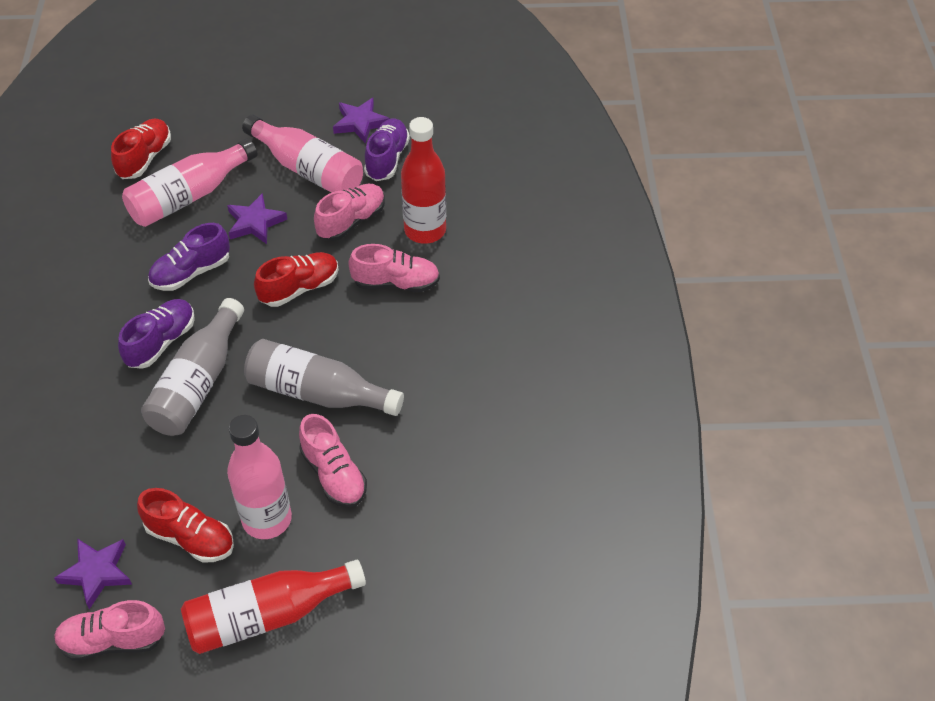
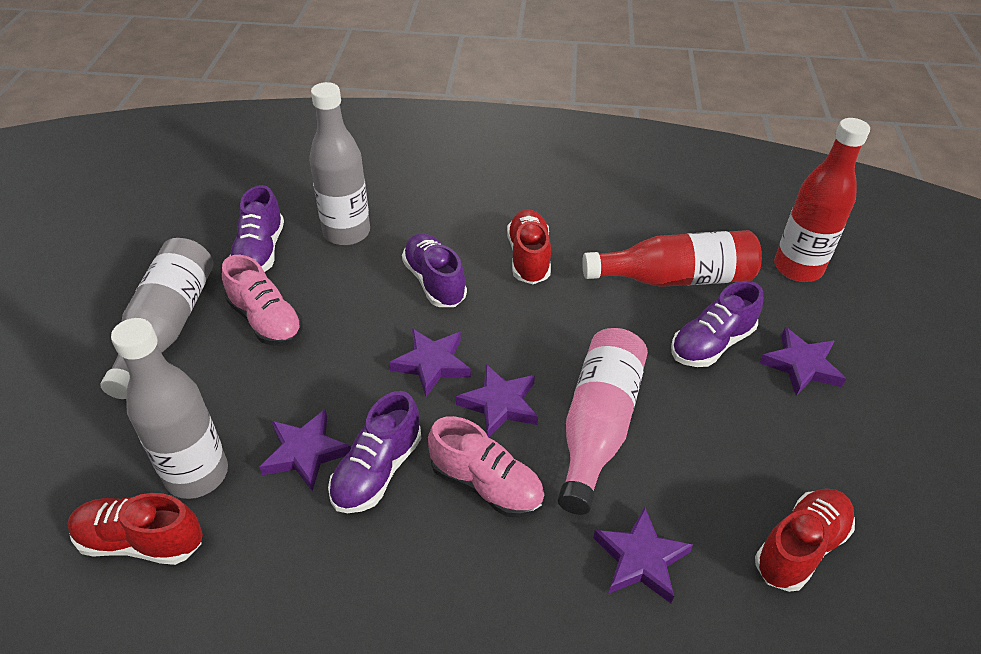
grey bottle: 2 -> 3
pink bottle: 3 -> 1
pink shoe: 4 -> 2
purple shoe: 3 -> 4
purple star: 3 -> 5

